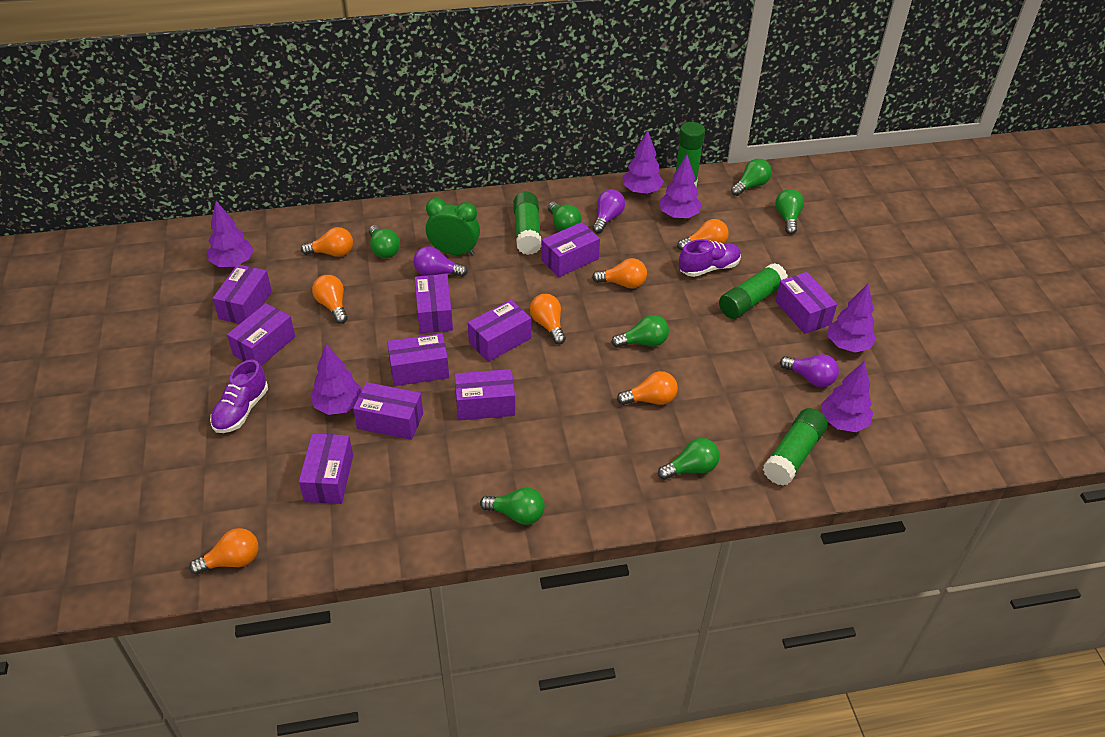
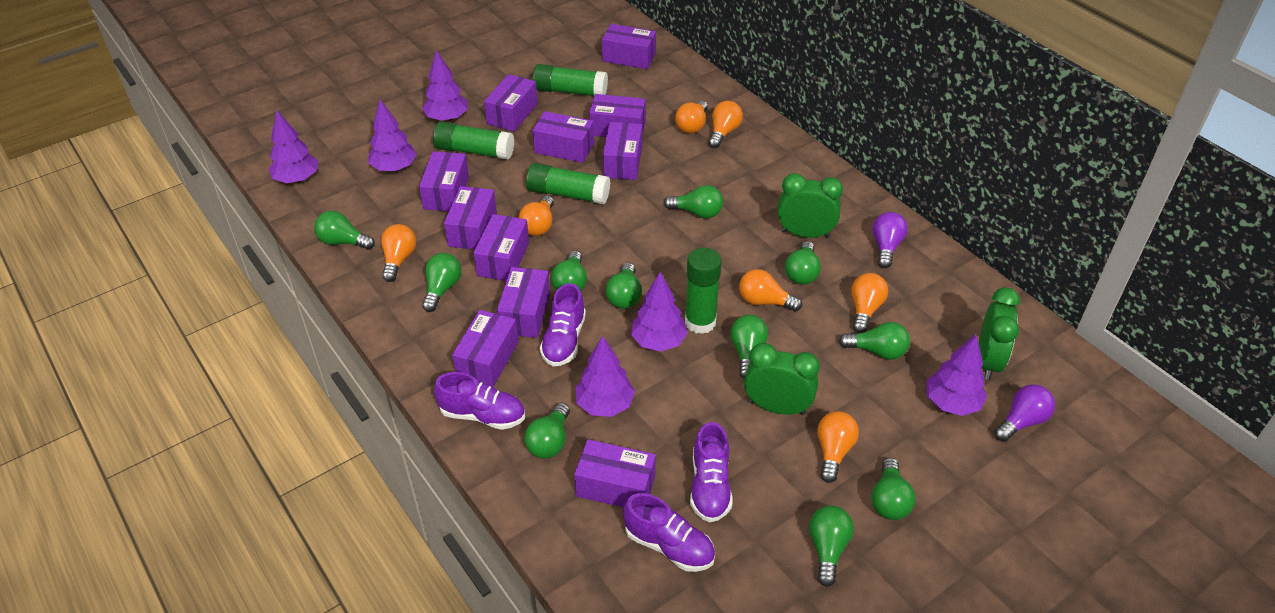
green clock: 1 -> 3
green light bulb: 7 -> 11
purple box: 10 -> 11
purple light bulb: 3 -> 2
purple shoe: 2 -> 4

